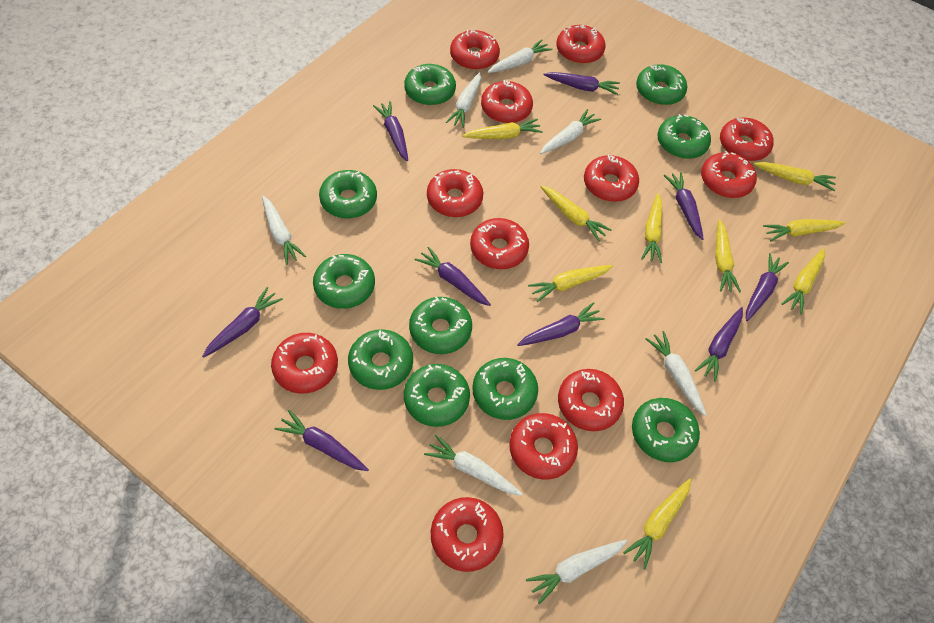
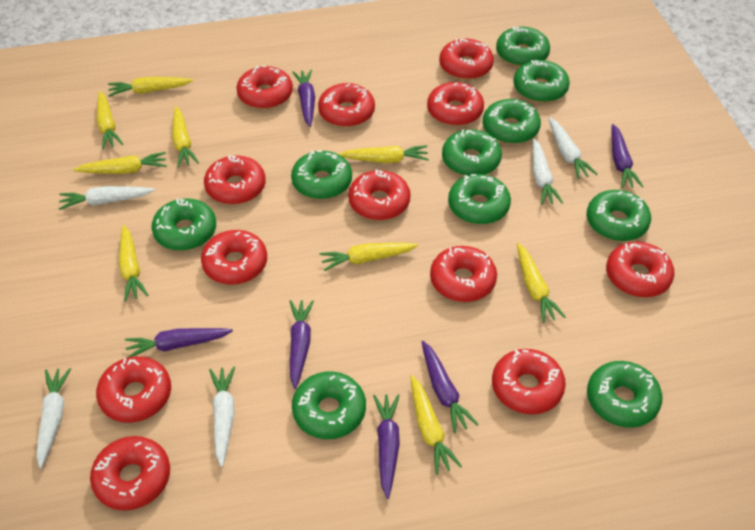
purple carrot: 9 -> 6
white carrot: 7 -> 5

